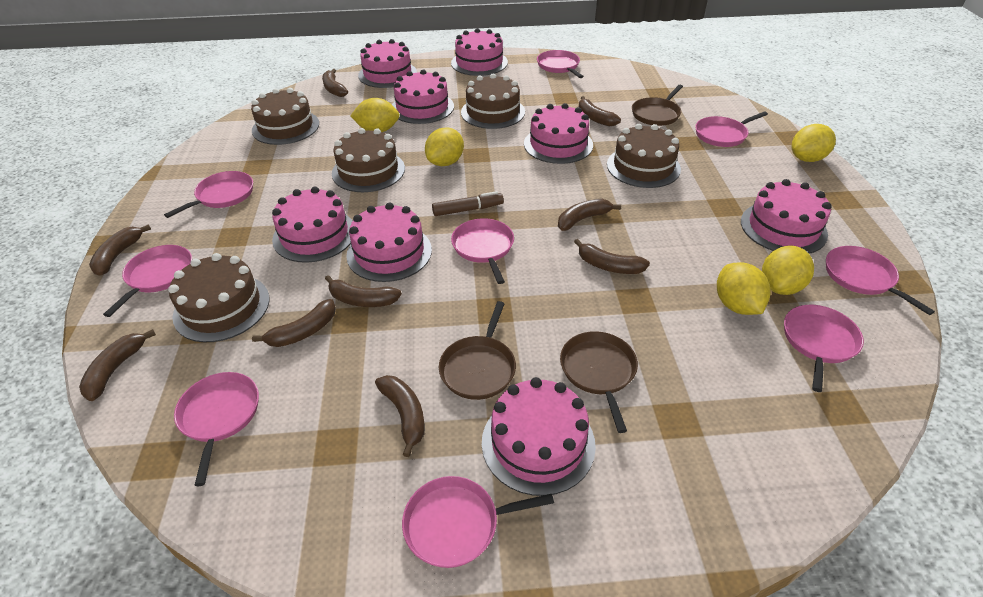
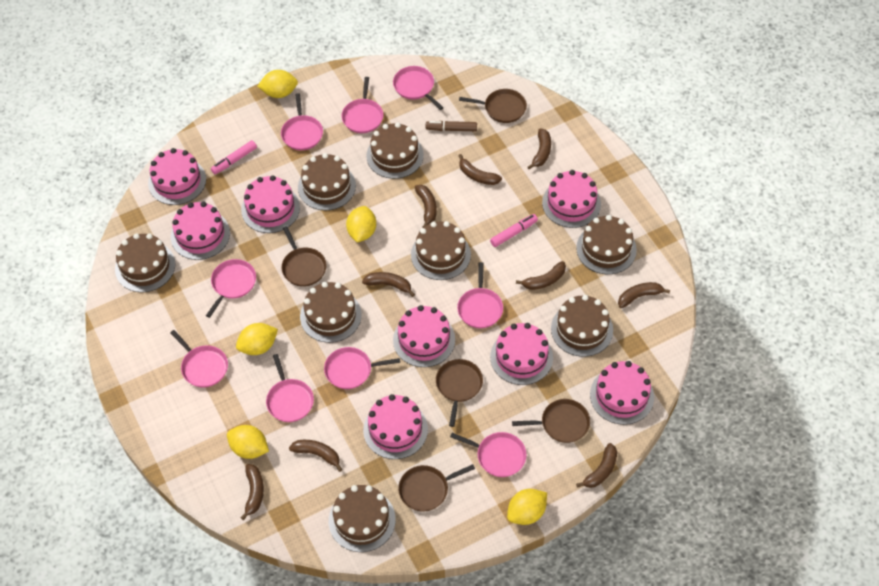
brown cake: 5 -> 8
brown pan: 3 -> 5
pink marker: 0 -> 2

